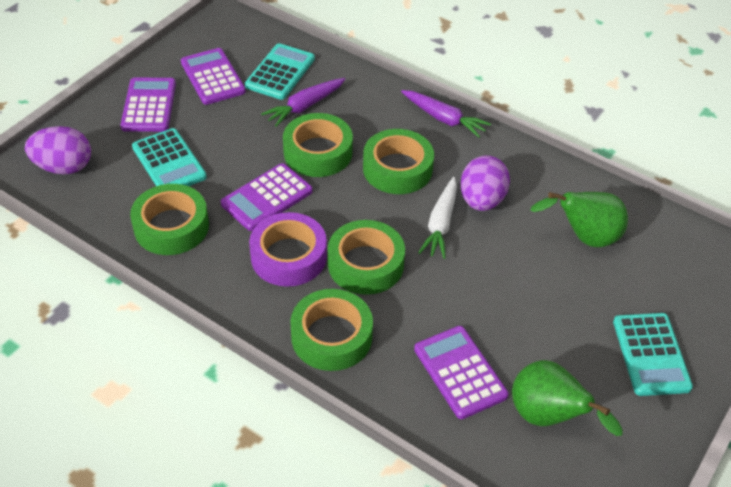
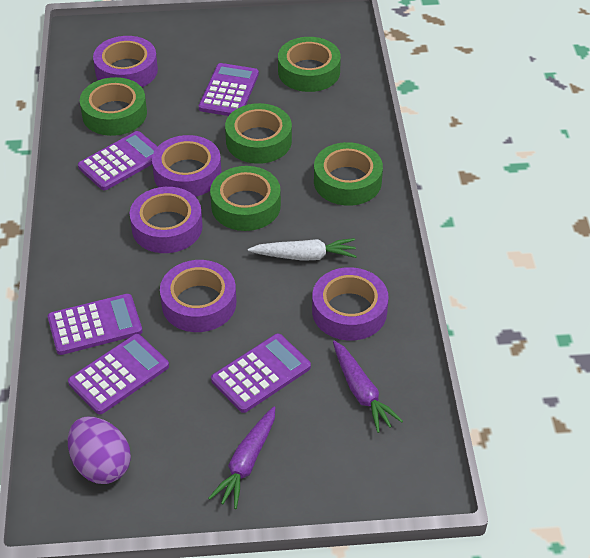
green pear: 2 -> 0
purple calculator: 4 -> 5
purple egg: 2 -> 1
purple tape: 1 -> 5
turquoise calculator: 3 -> 0

